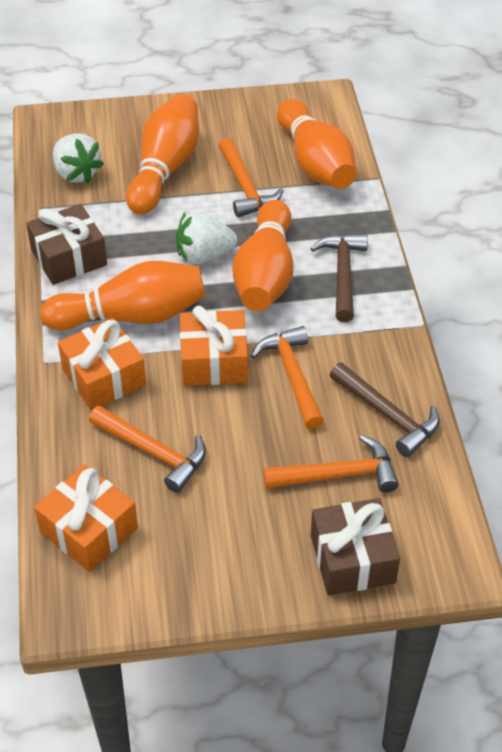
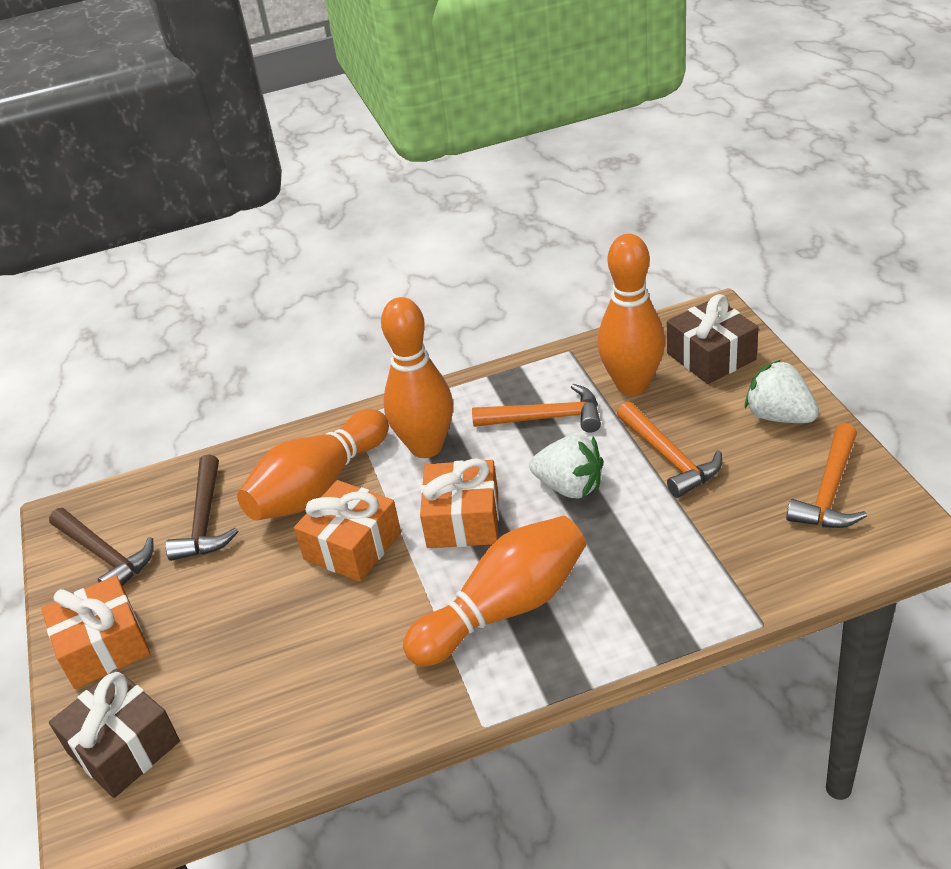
orange hammer: 4 -> 3

